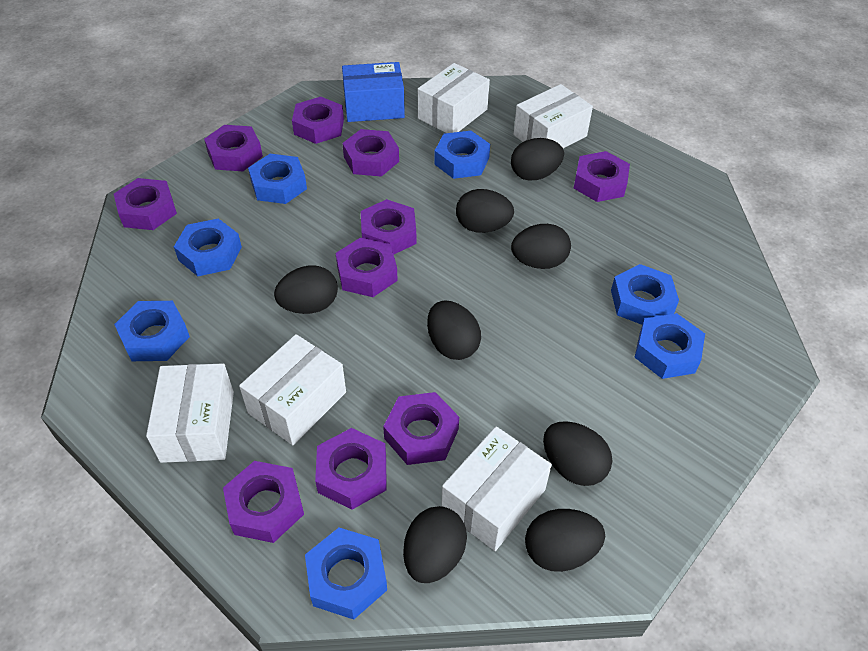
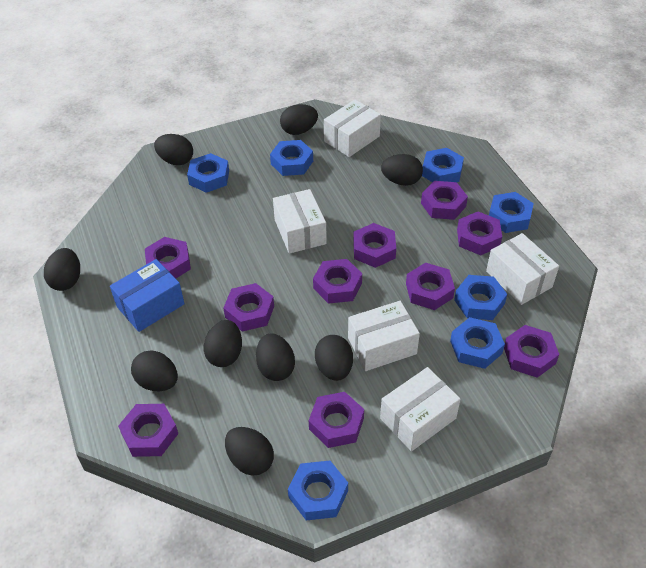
black egg: 8 -> 9

